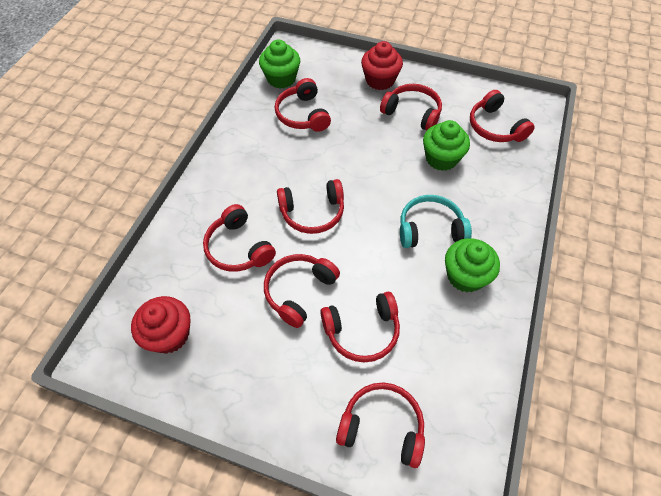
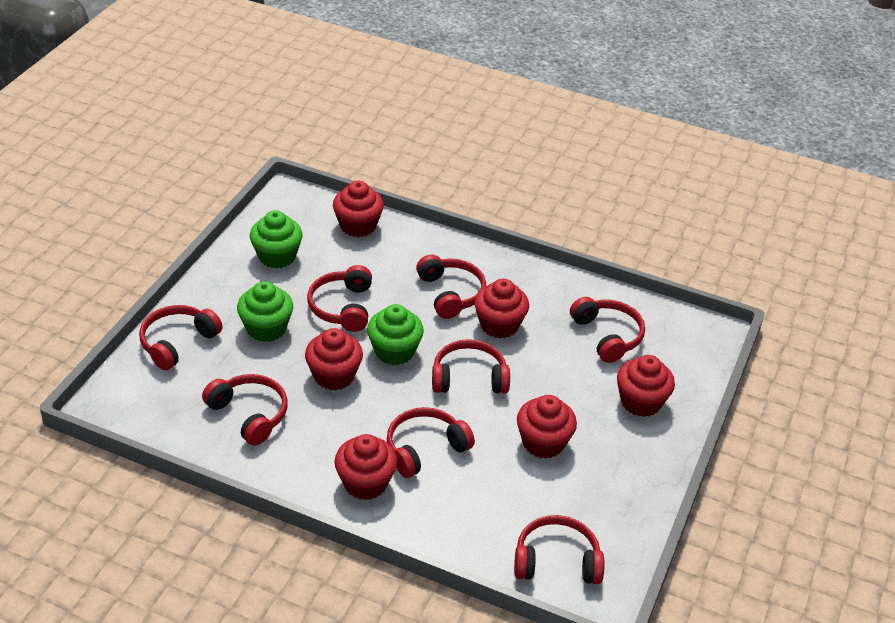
red cupcake: 2 -> 6
turquoise headphones: 1 -> 0

